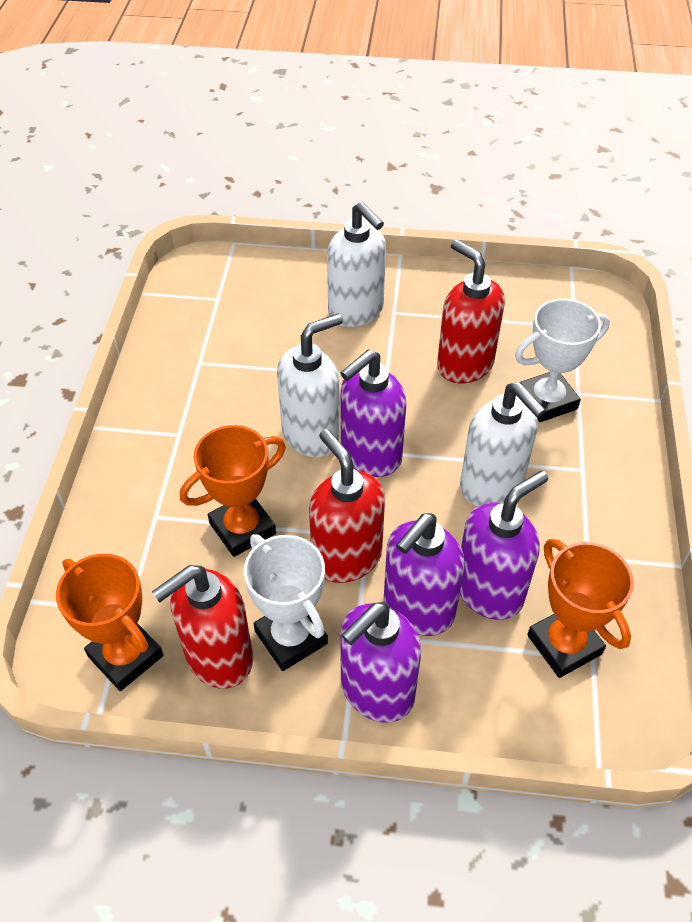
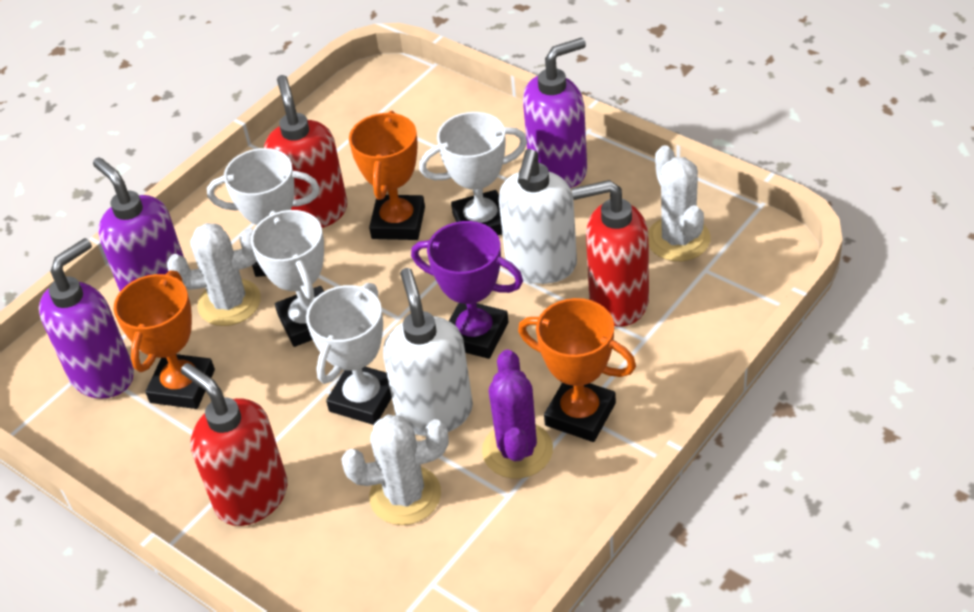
purple cactus: 0 -> 1
purple soap dispenser: 4 -> 3
purple trophy: 0 -> 1
white cactus: 0 -> 3
white soap dispenser: 3 -> 2
white trophy: 2 -> 4

